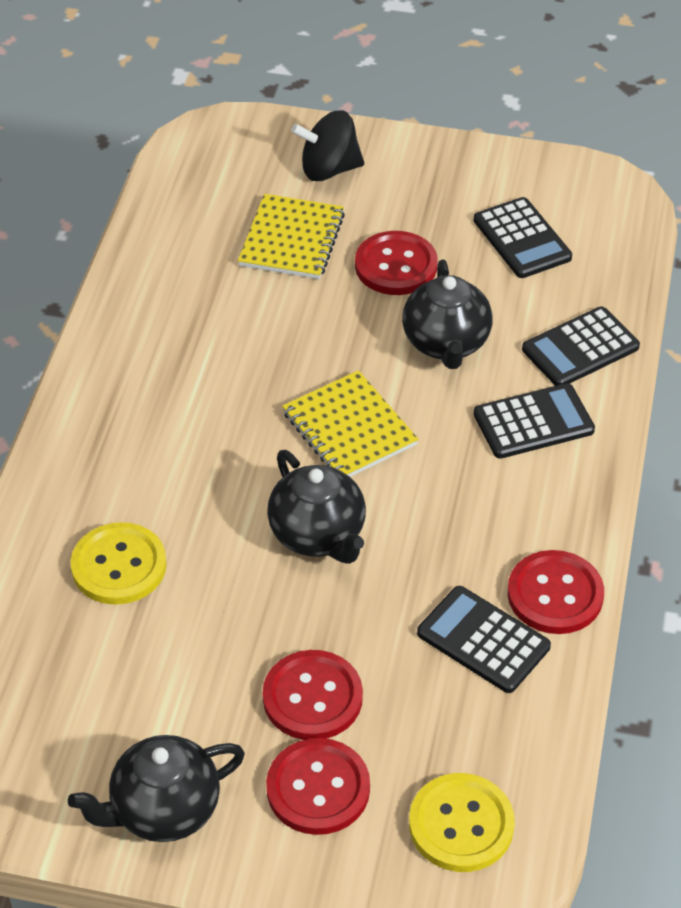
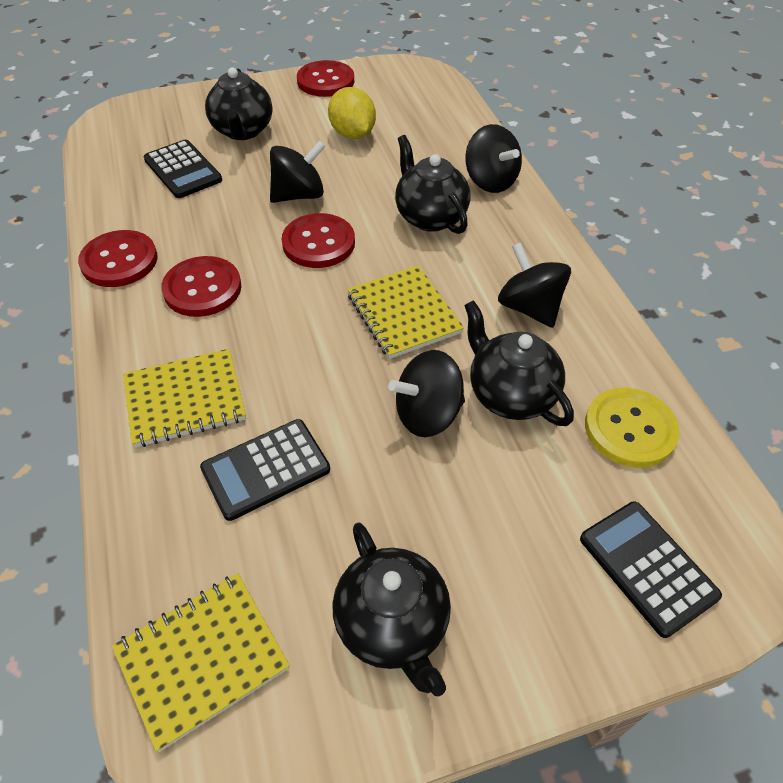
black calculator: 4 -> 3
black spinning top: 1 -> 4
black teapot: 3 -> 4
yellow button: 2 -> 1
yellow lemon: 0 -> 1
yellow notebook: 2 -> 3

